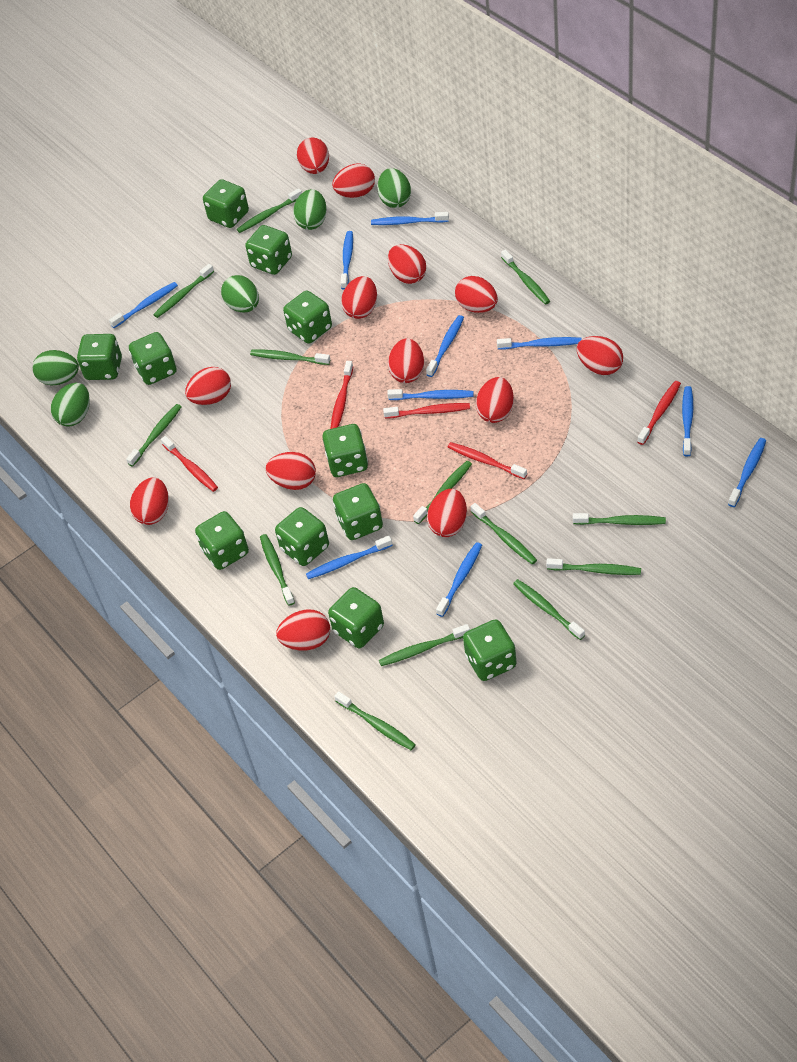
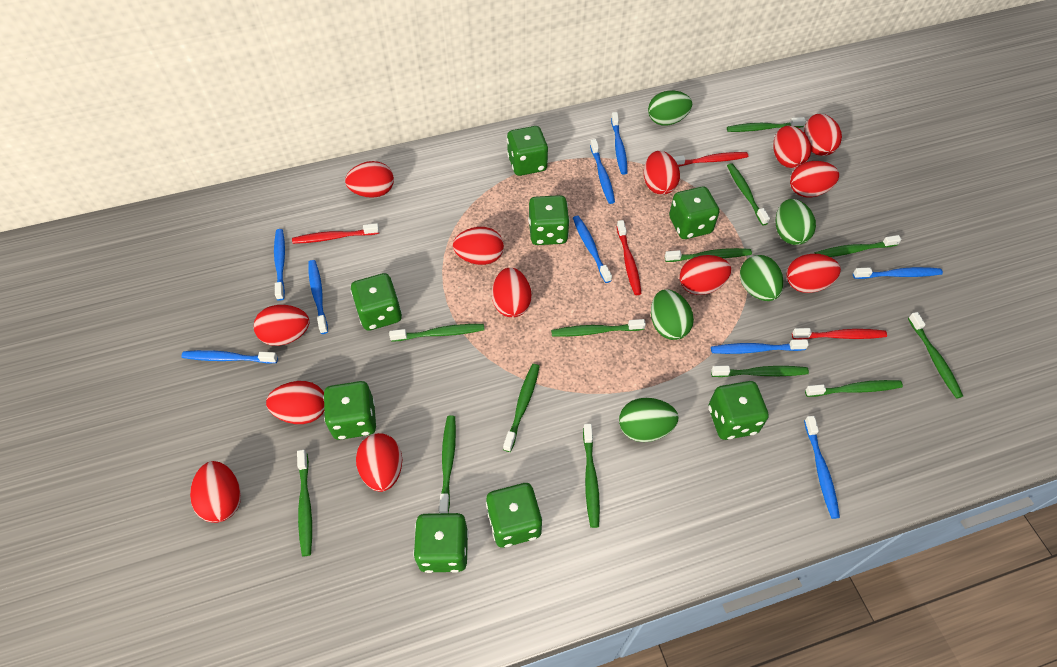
blue toothbrush: 10 -> 9
green dice: 11 -> 8
red toothbrush: 5 -> 4

